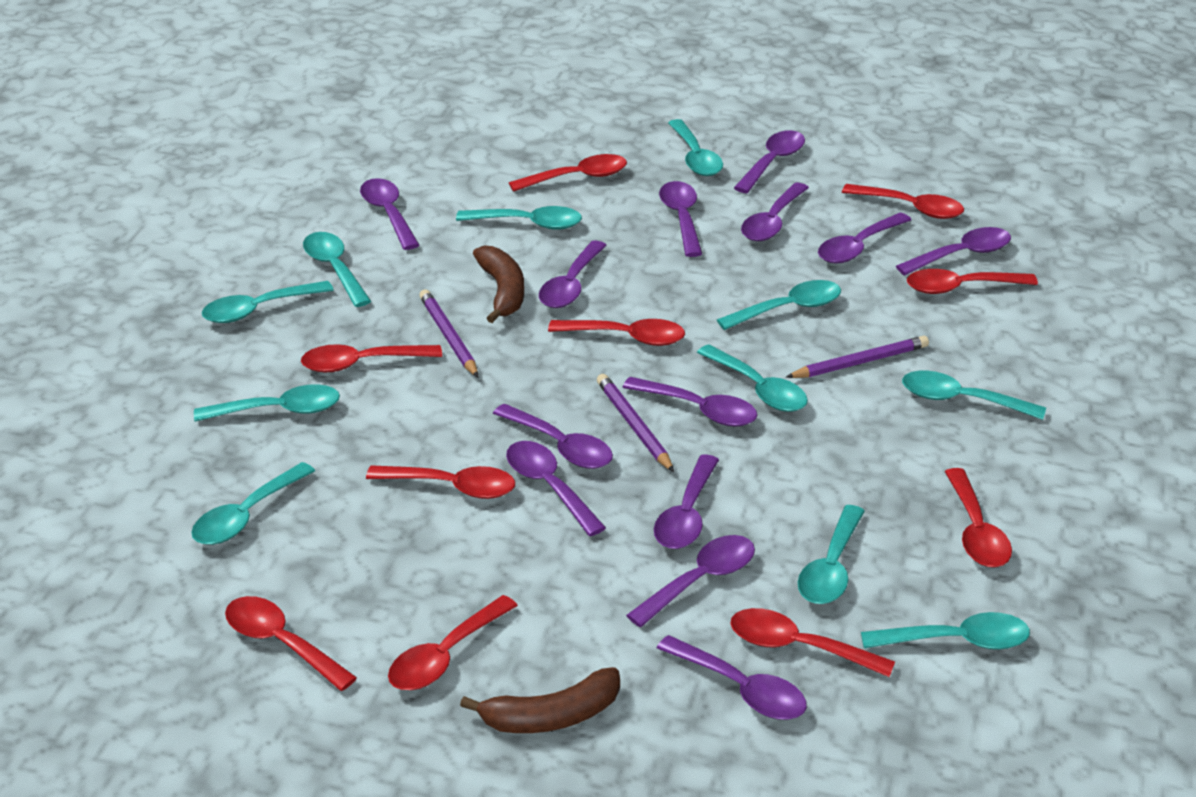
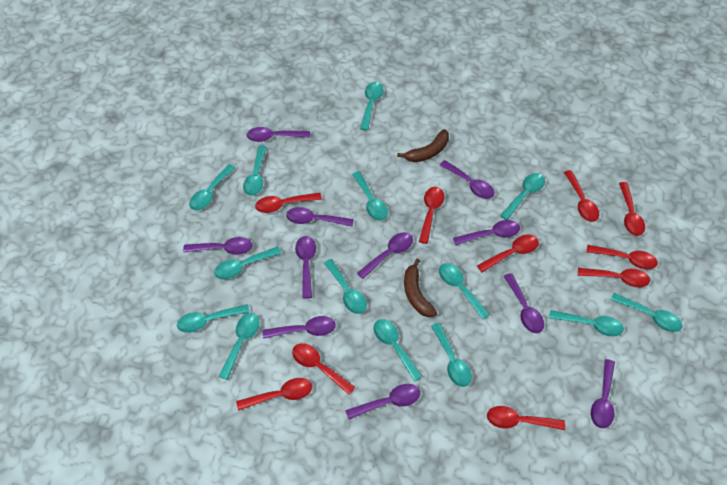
purple pencil: 3 -> 0
purple spoon: 13 -> 11
turquoise spoon: 11 -> 14

